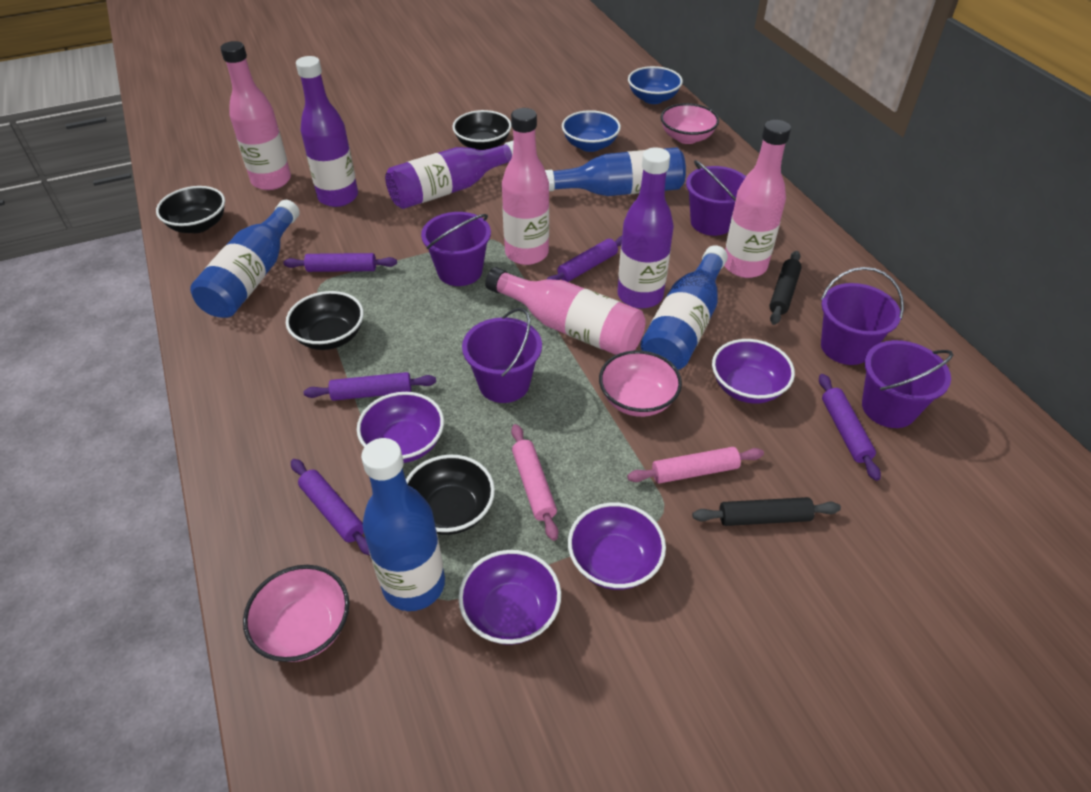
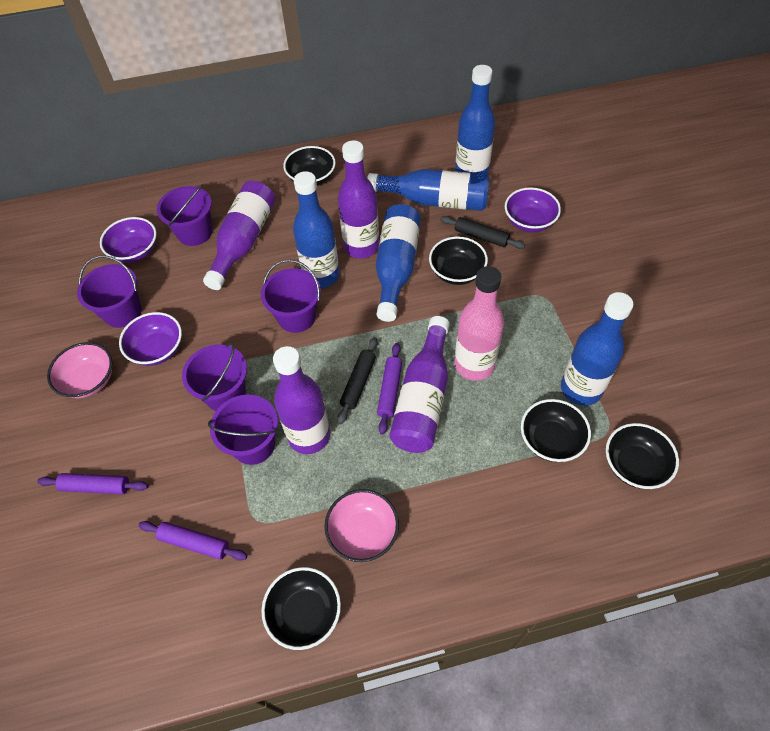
black bowl: 4 -> 5
blue bottle: 4 -> 5
blue bowl: 2 -> 0
pink bottle: 4 -> 1
pink bowl: 3 -> 2
pink rolling pin: 2 -> 0
purple bottle: 3 -> 4
purple bowl: 4 -> 3
purple rolling pin: 5 -> 3

